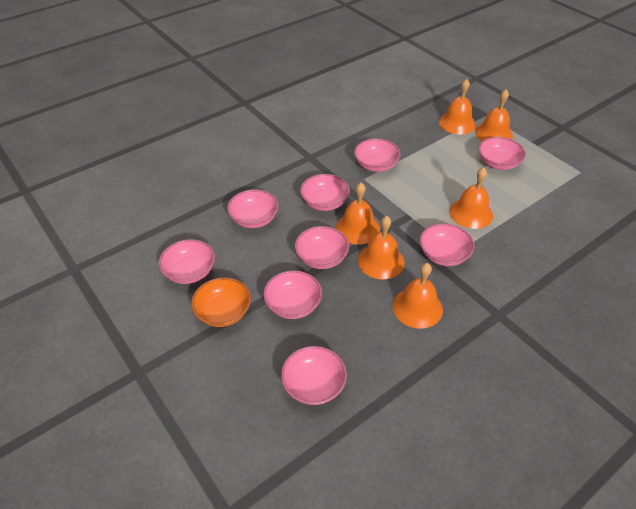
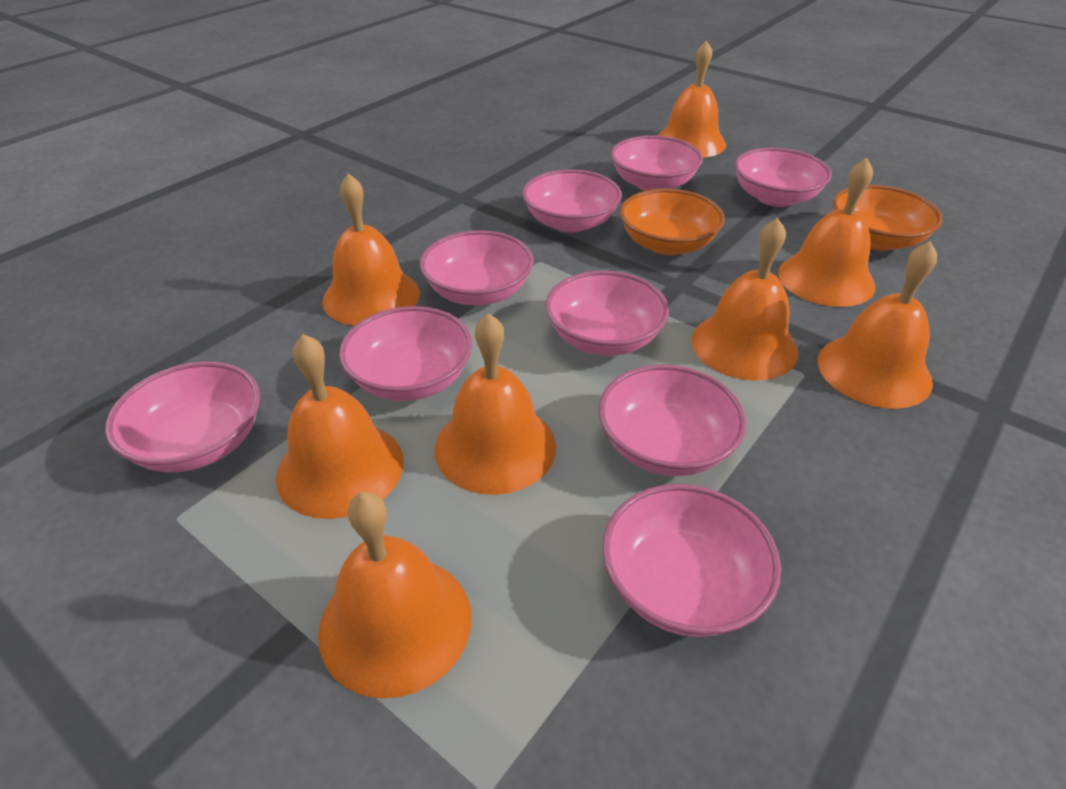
orange bell: 6 -> 8
orange bowl: 1 -> 2

